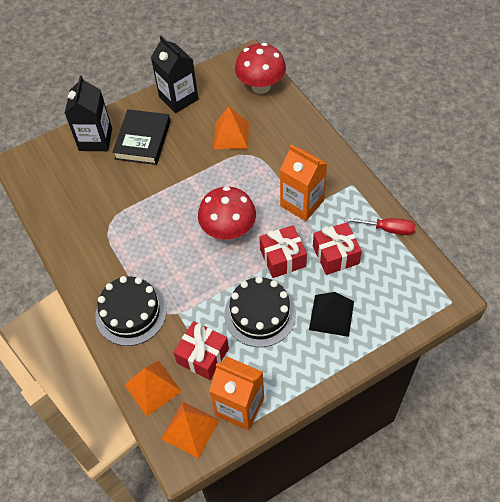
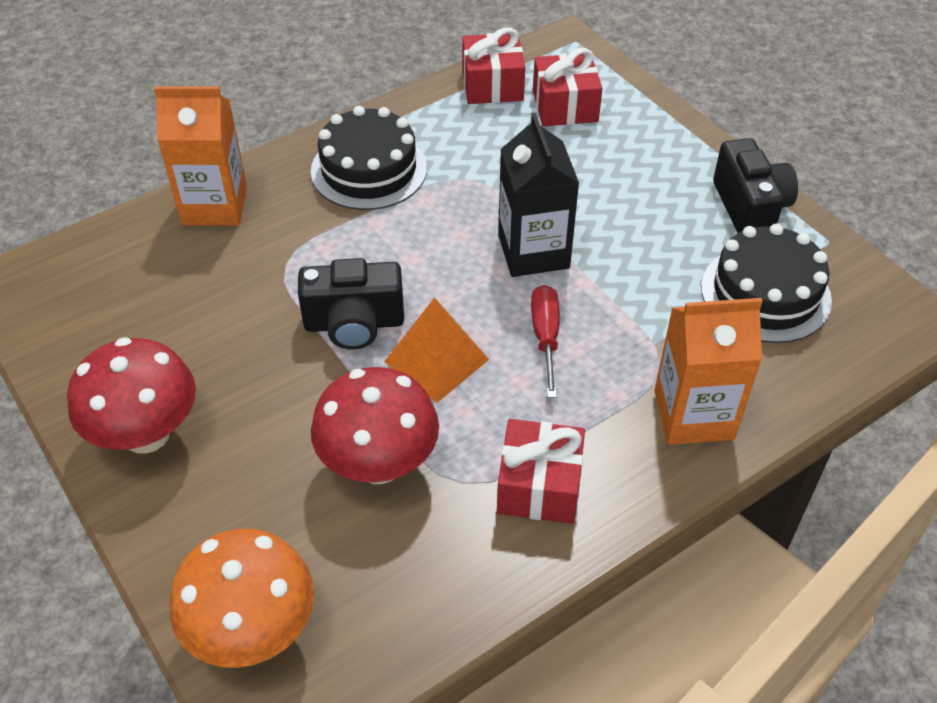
black book: 1 -> 0
black camera: 0 -> 2
black carton: 2 -> 1
black pyramid: 1 -> 0
orange mushroom: 0 -> 1
orange pyramid: 3 -> 1

